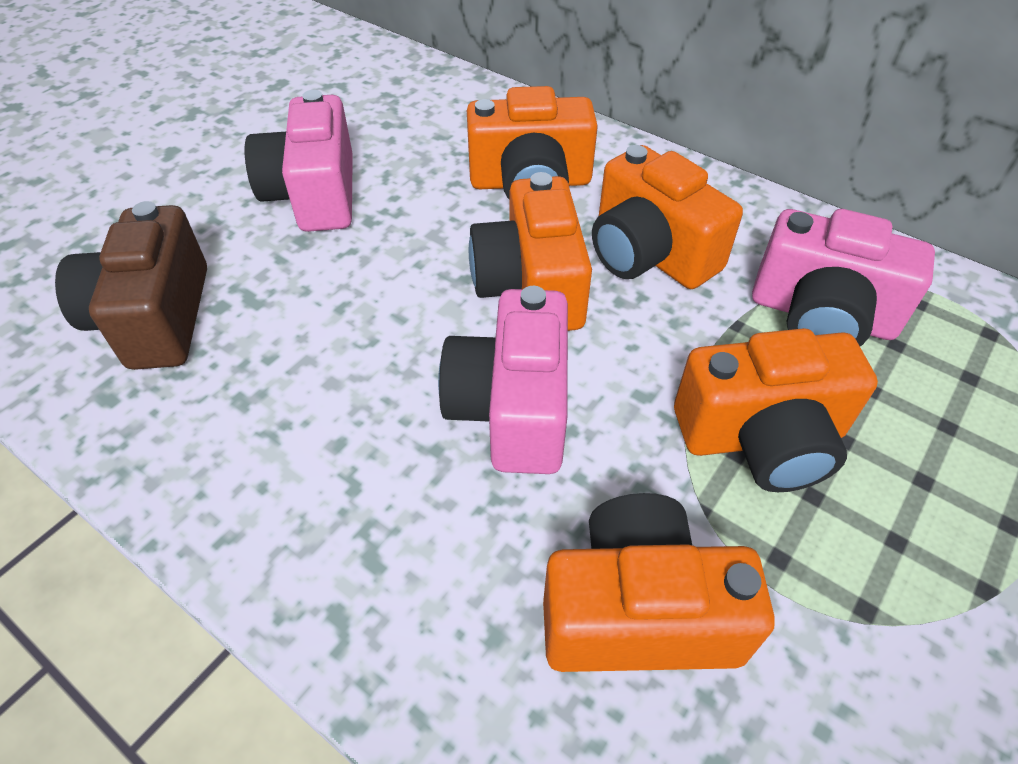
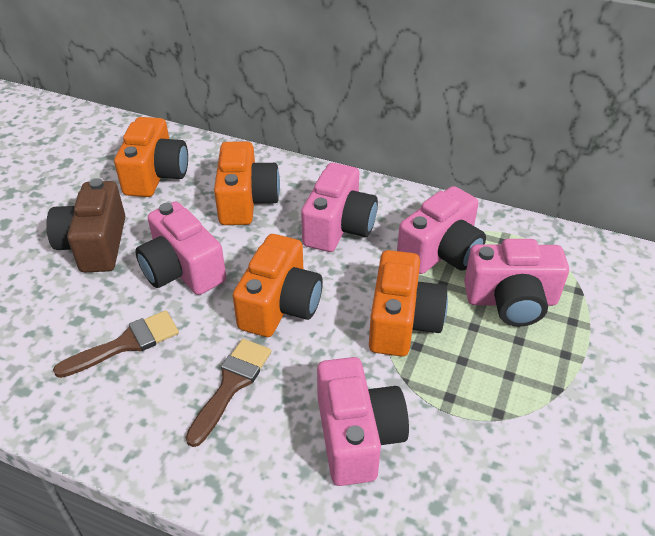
brown brush: 0 -> 2
orange camera: 5 -> 4
pink camera: 3 -> 5

